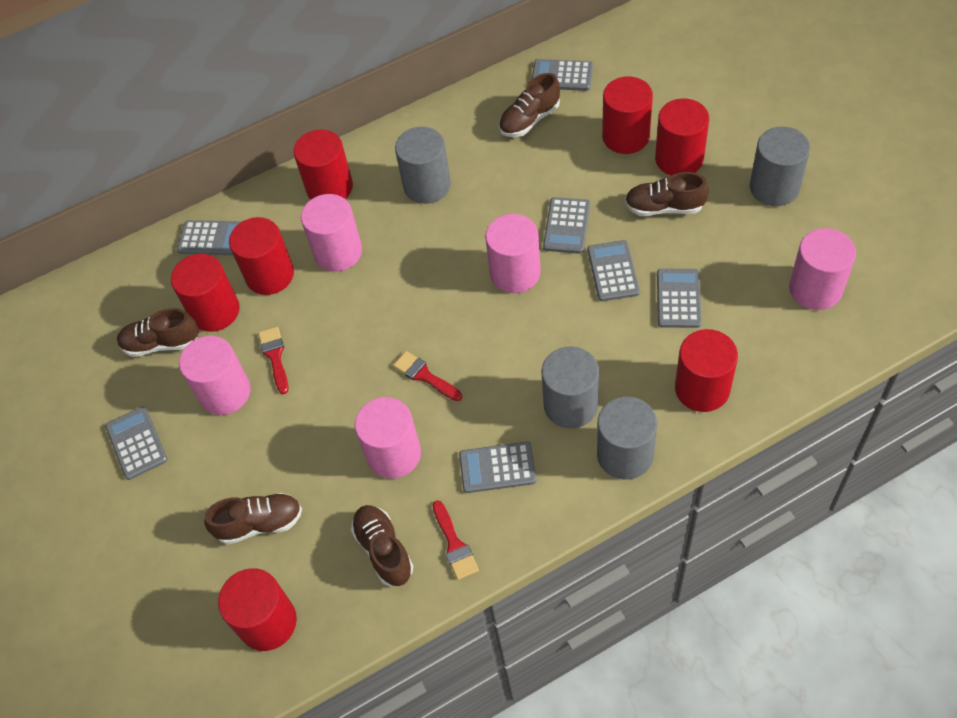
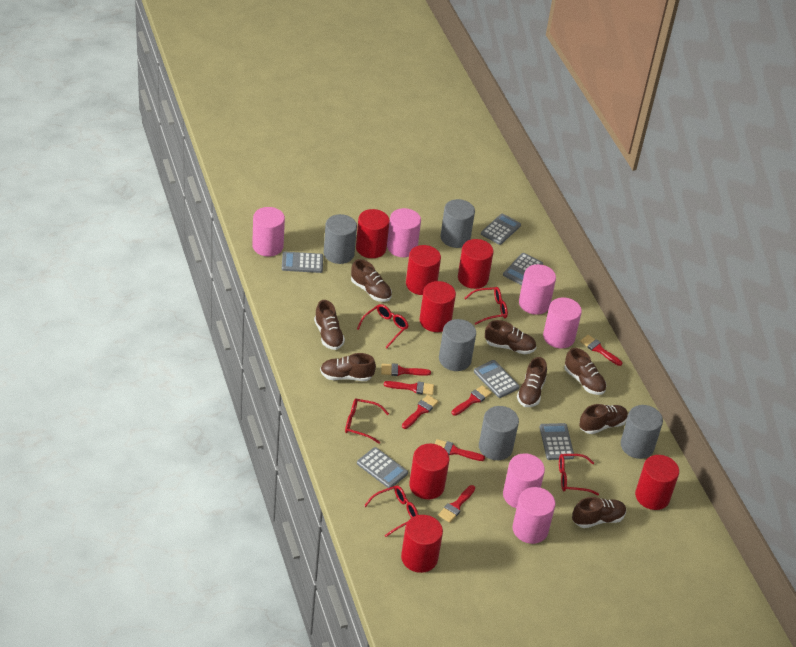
brown shoe: 5 -> 8
grey calculator: 7 -> 6
grey cylinder: 4 -> 5
pink cylinder: 5 -> 6
red brush: 3 -> 7
red glasses: 0 -> 5

